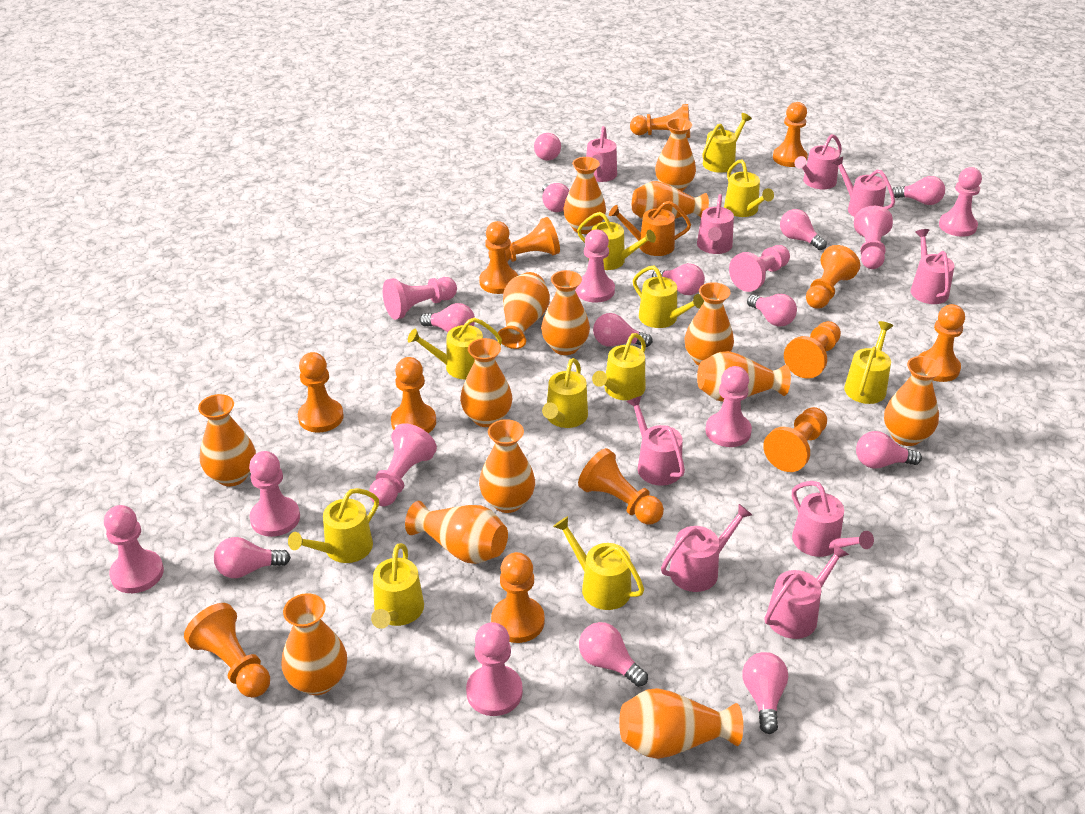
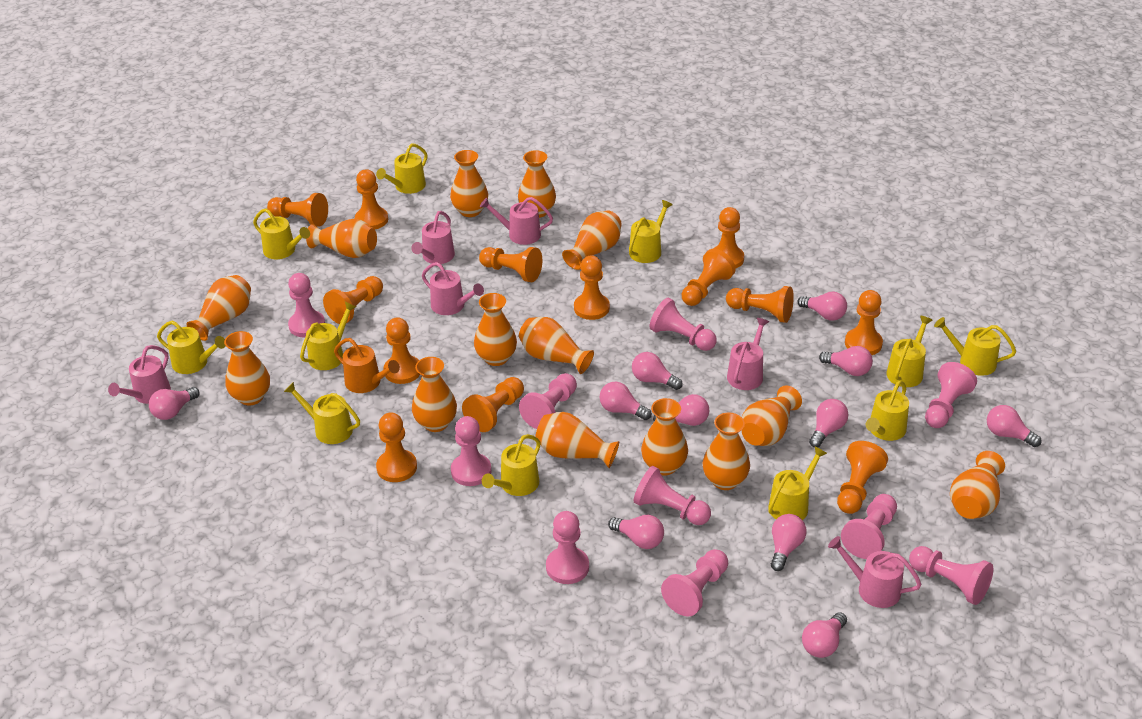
pink light bulb: 12 -> 11
pink watering can: 9 -> 6

